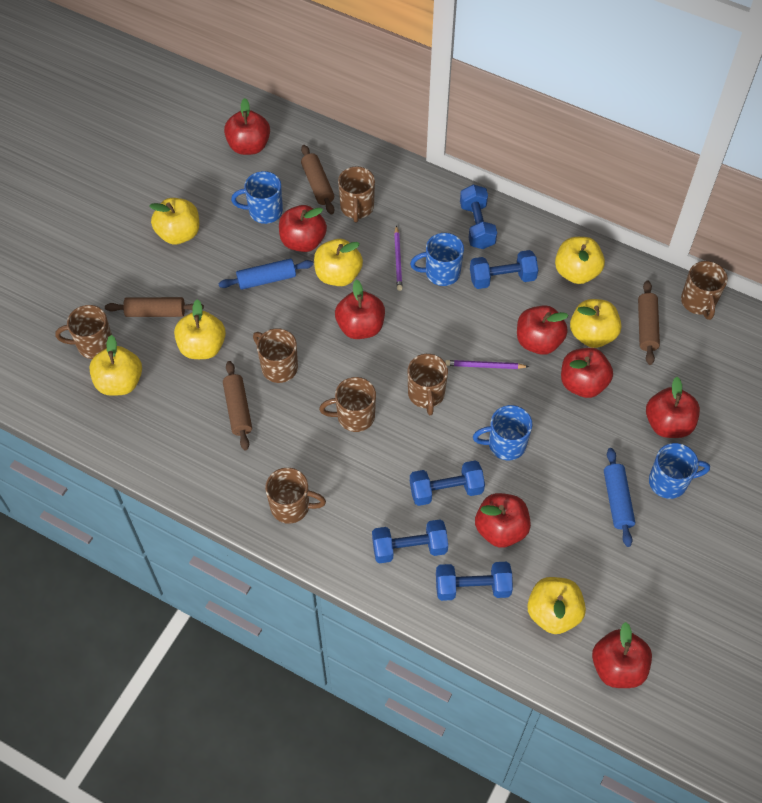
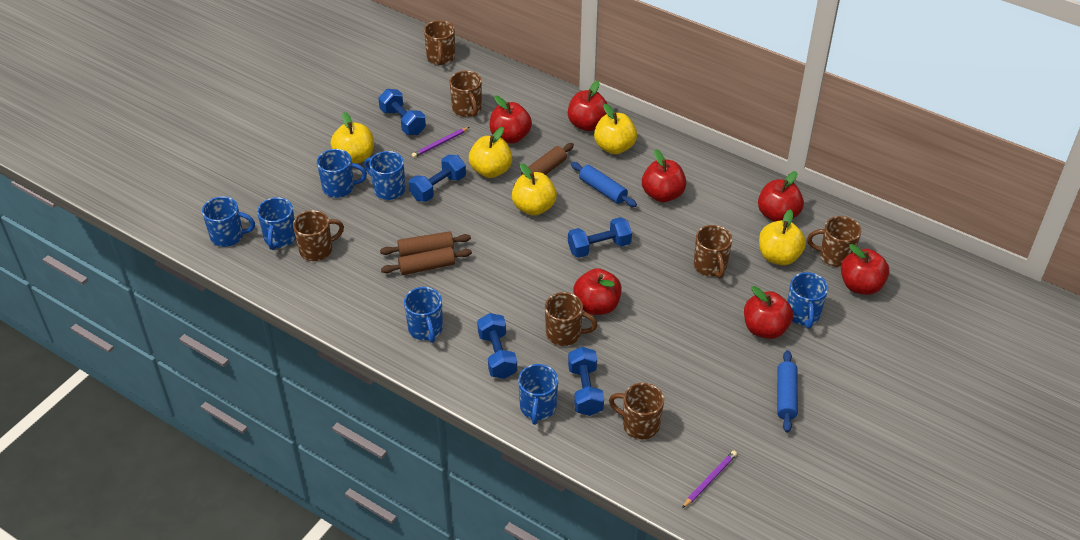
blue mug: 4 -> 7
brown rolling pin: 4 -> 3
red apple: 8 -> 7
yellow apple: 7 -> 5

